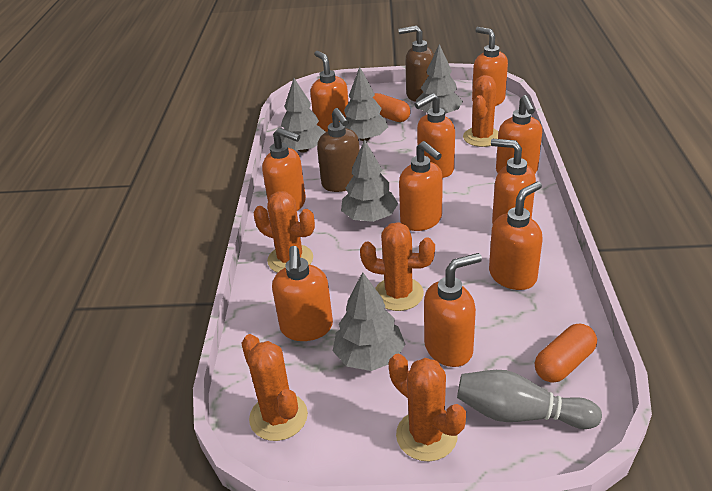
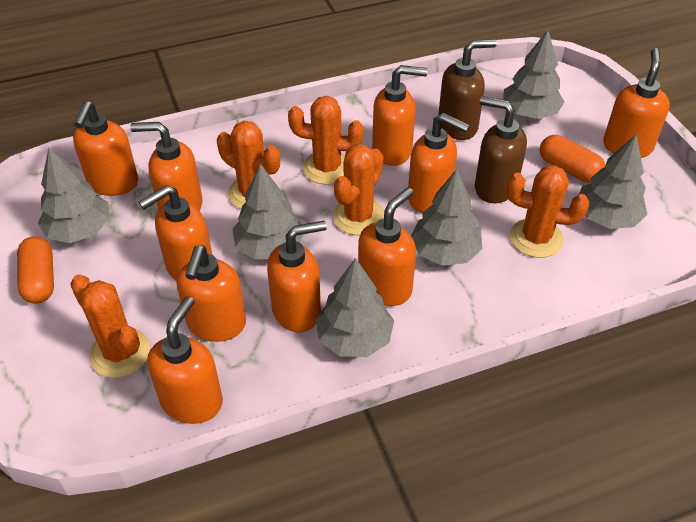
grey bowling pin: 1 -> 0
grey tree: 5 -> 6

